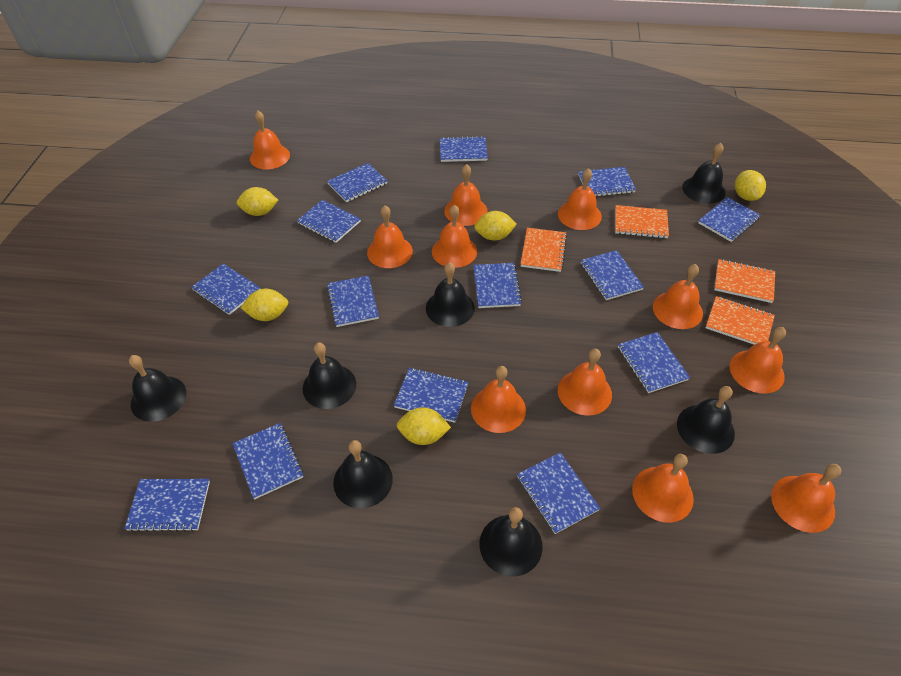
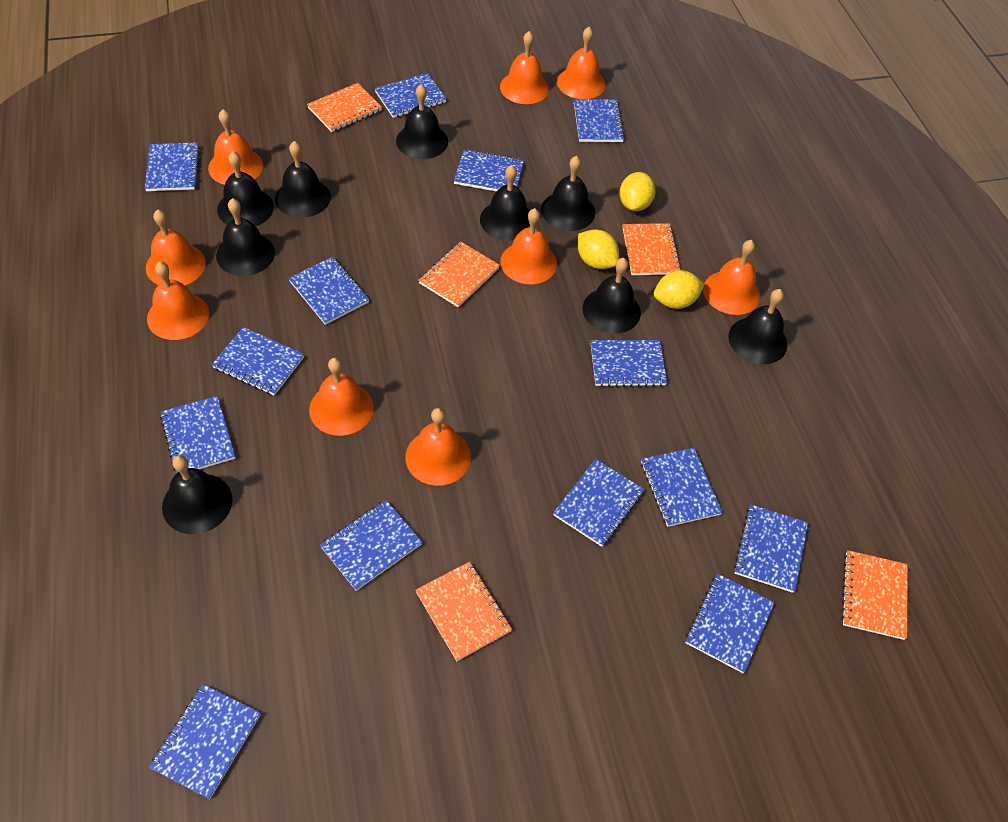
black bell: 7 -> 9
orange bell: 11 -> 9
orange notebook: 4 -> 5
yellow lemon: 5 -> 3

